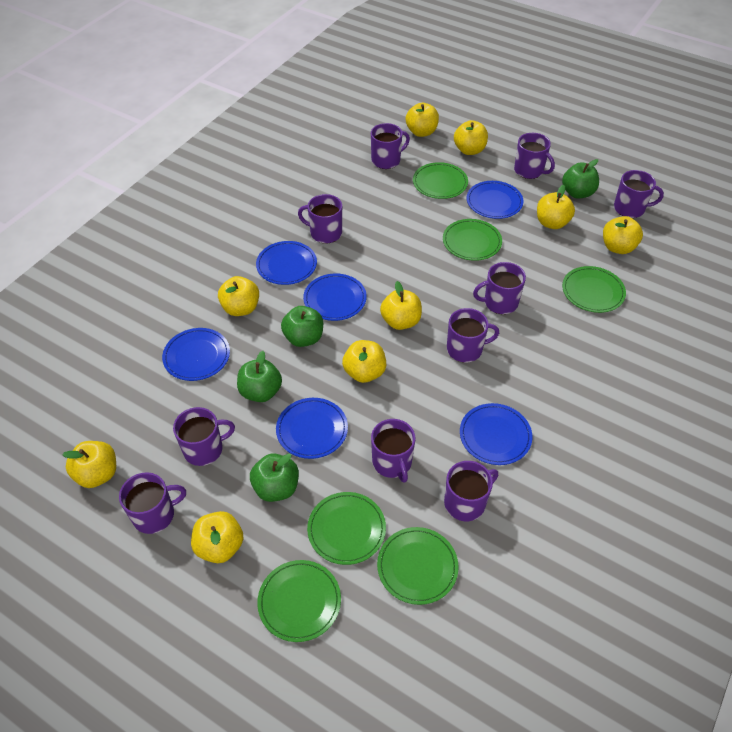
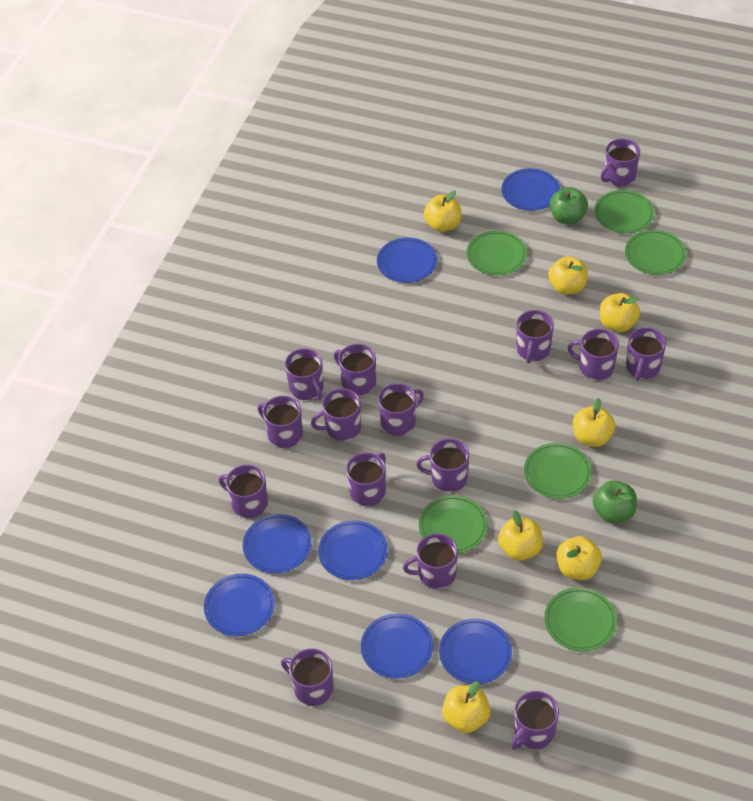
blue plate: 6 -> 7
green apple: 4 -> 2
purple mug: 10 -> 15
yellow apple: 9 -> 7

